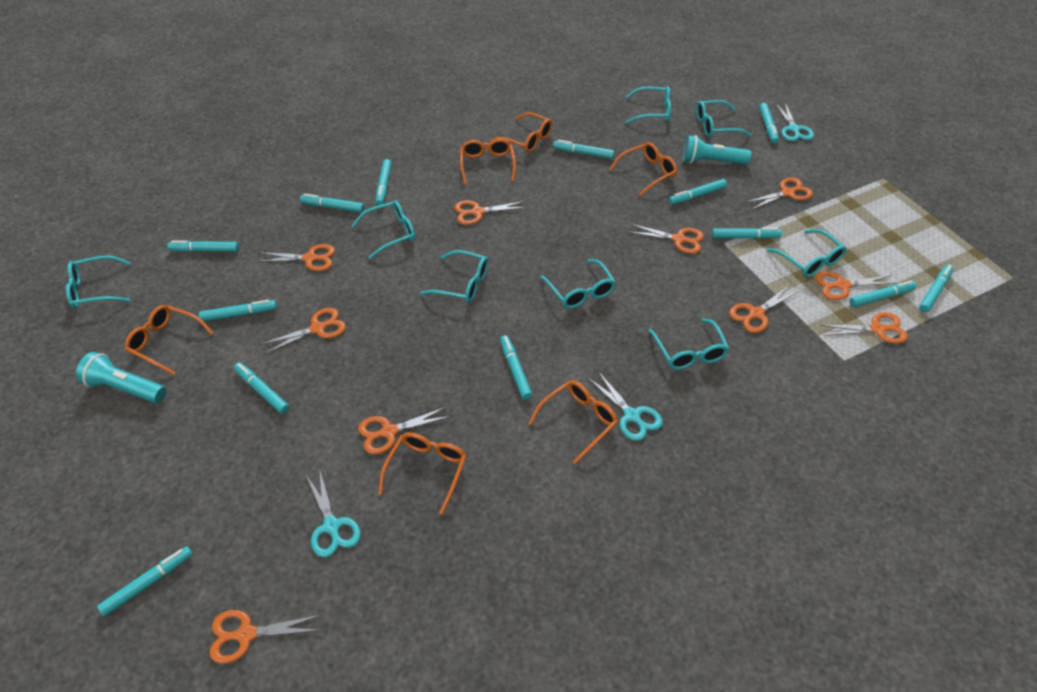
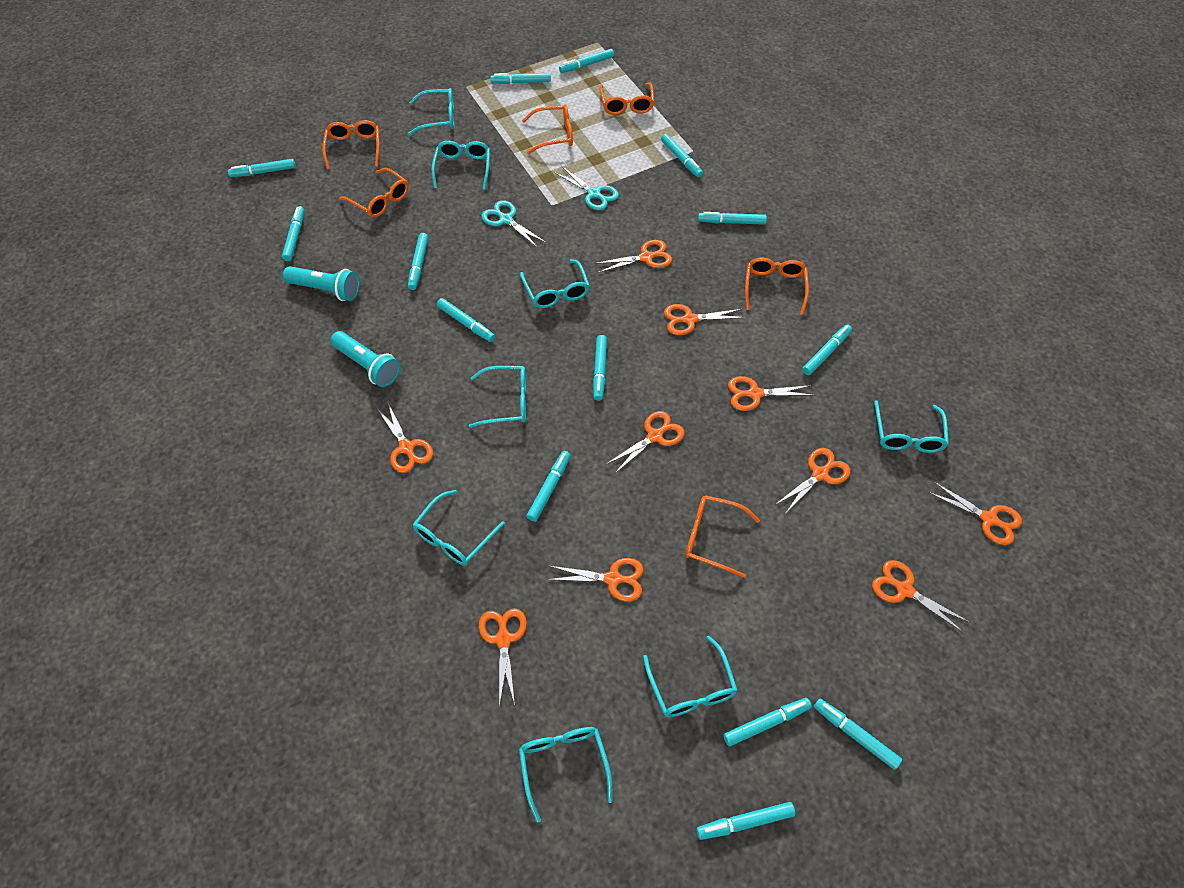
turquoise marker: 13 -> 14
turquoise scissors: 3 -> 2

